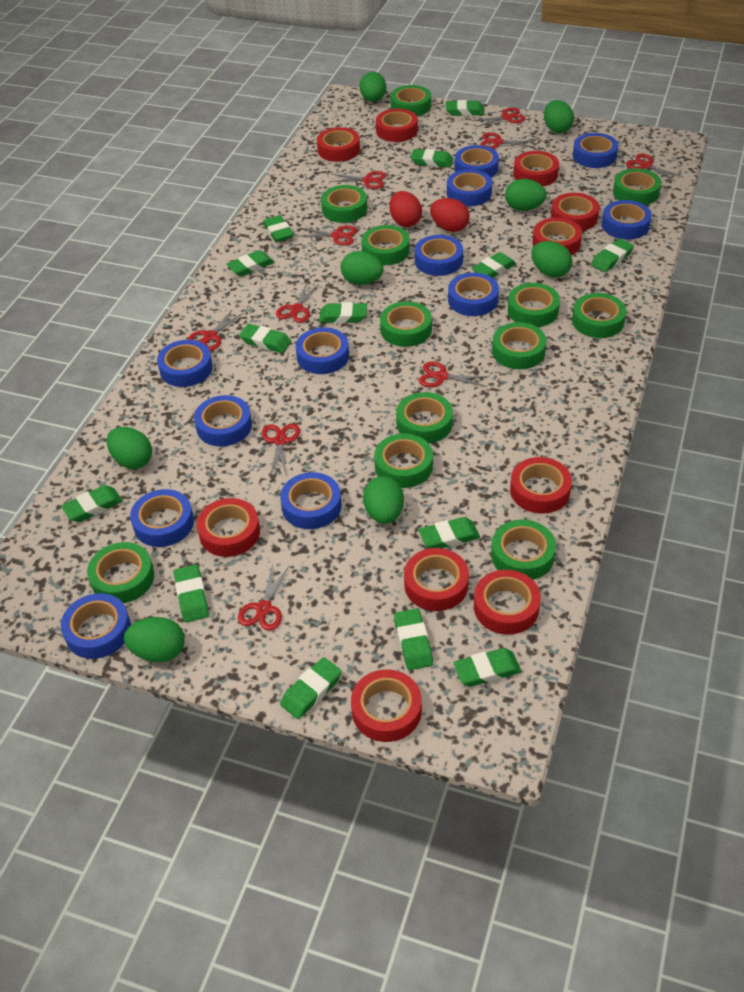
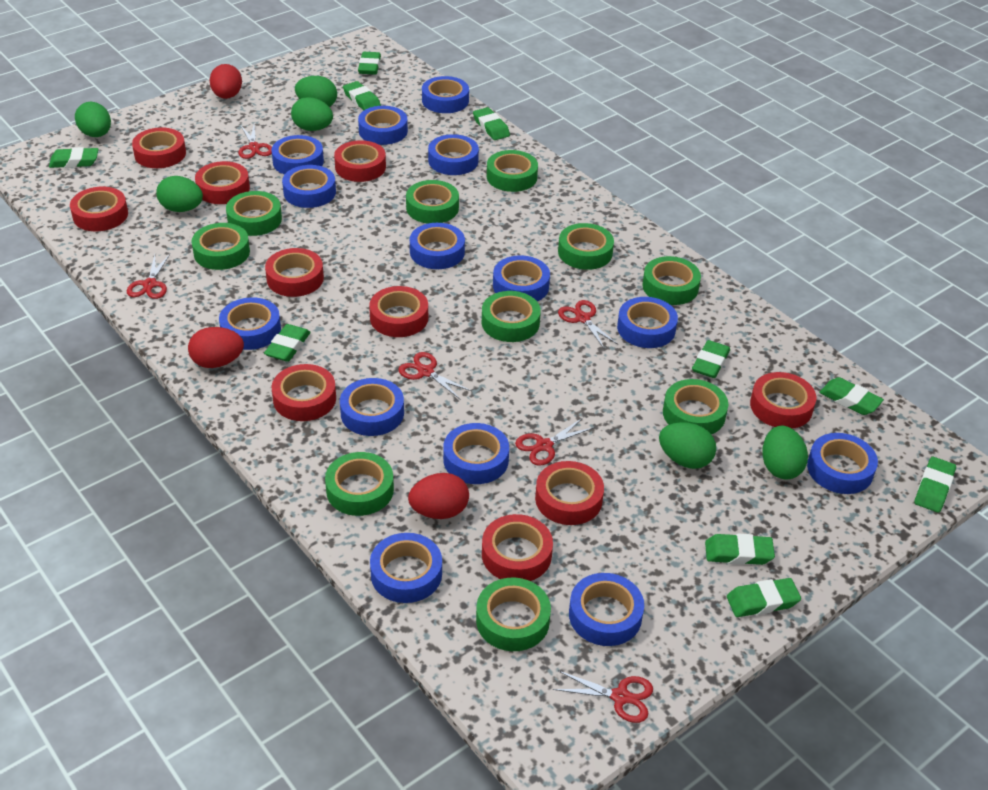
blue tape: 12 -> 14
green egg: 8 -> 6
green eraser: 14 -> 10
green tape: 12 -> 10
red egg: 2 -> 3
red scissors: 10 -> 6

